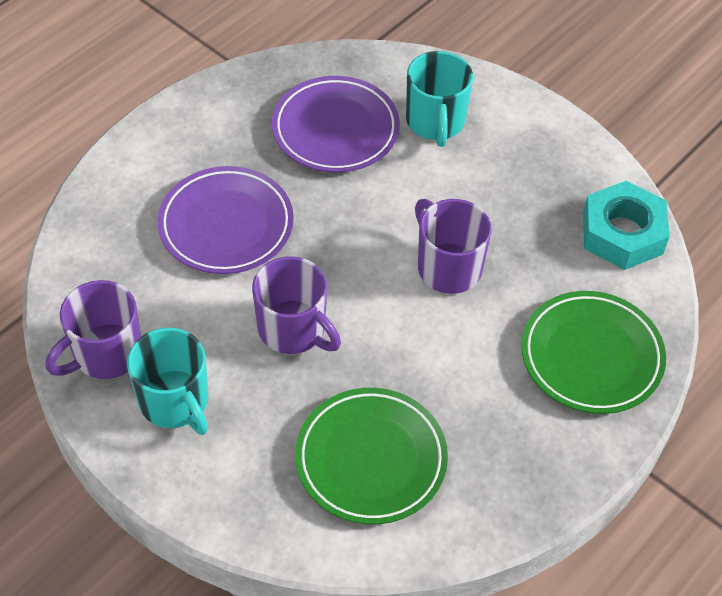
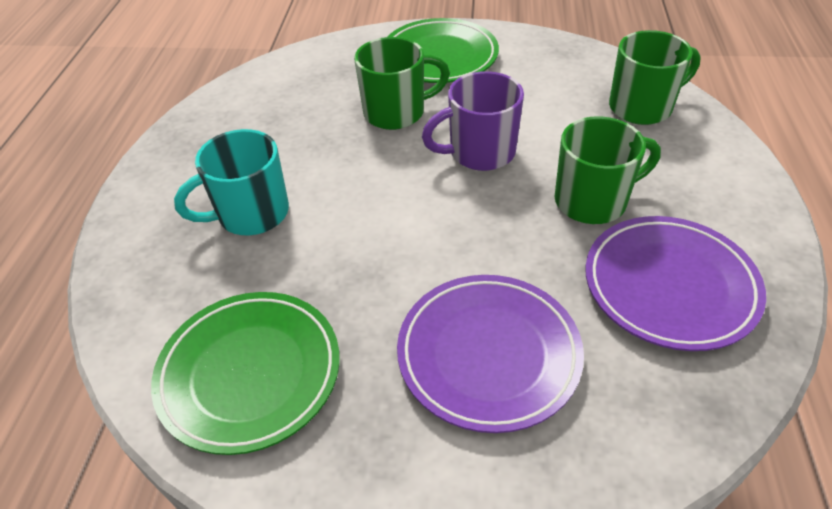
green mug: 0 -> 3
purple mug: 3 -> 1
turquoise mug: 2 -> 1
turquoise nut: 1 -> 0

